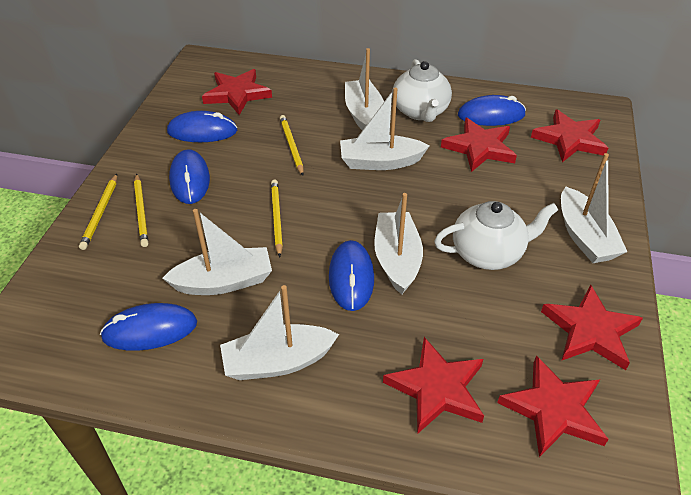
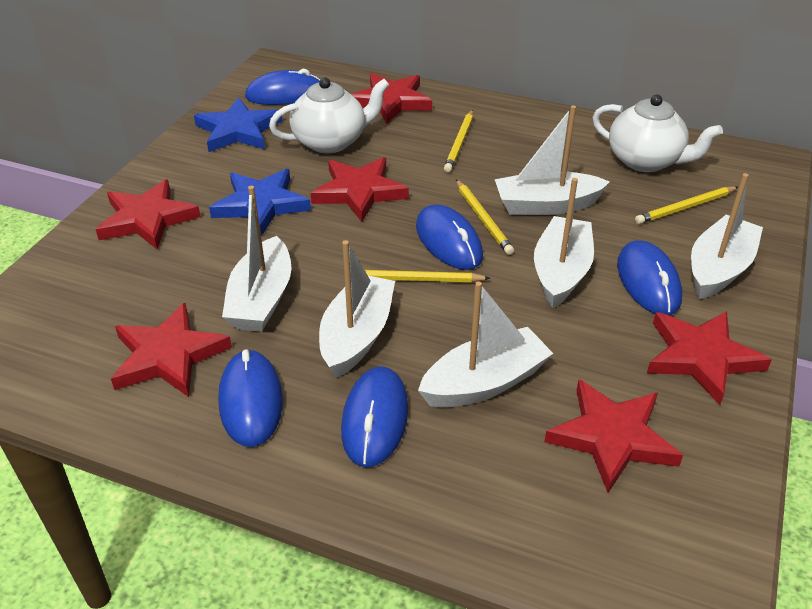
blue star: 0 -> 2

